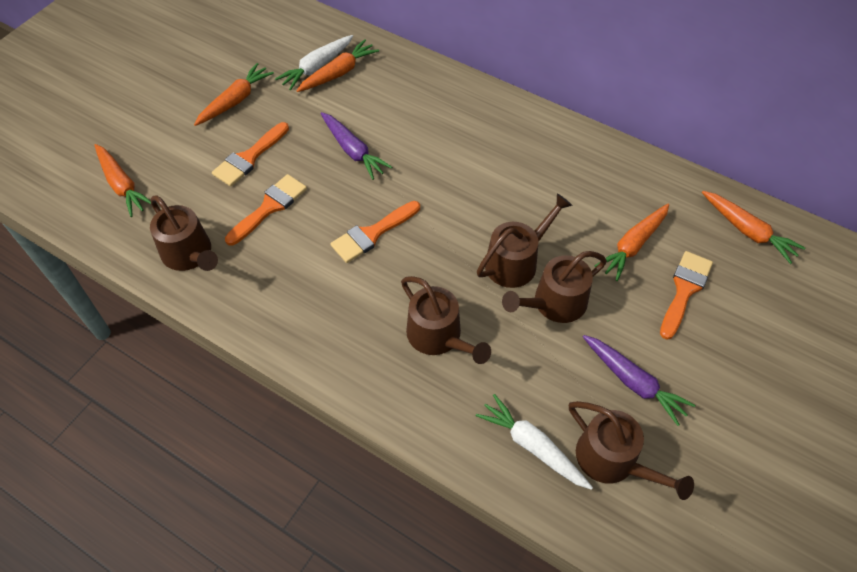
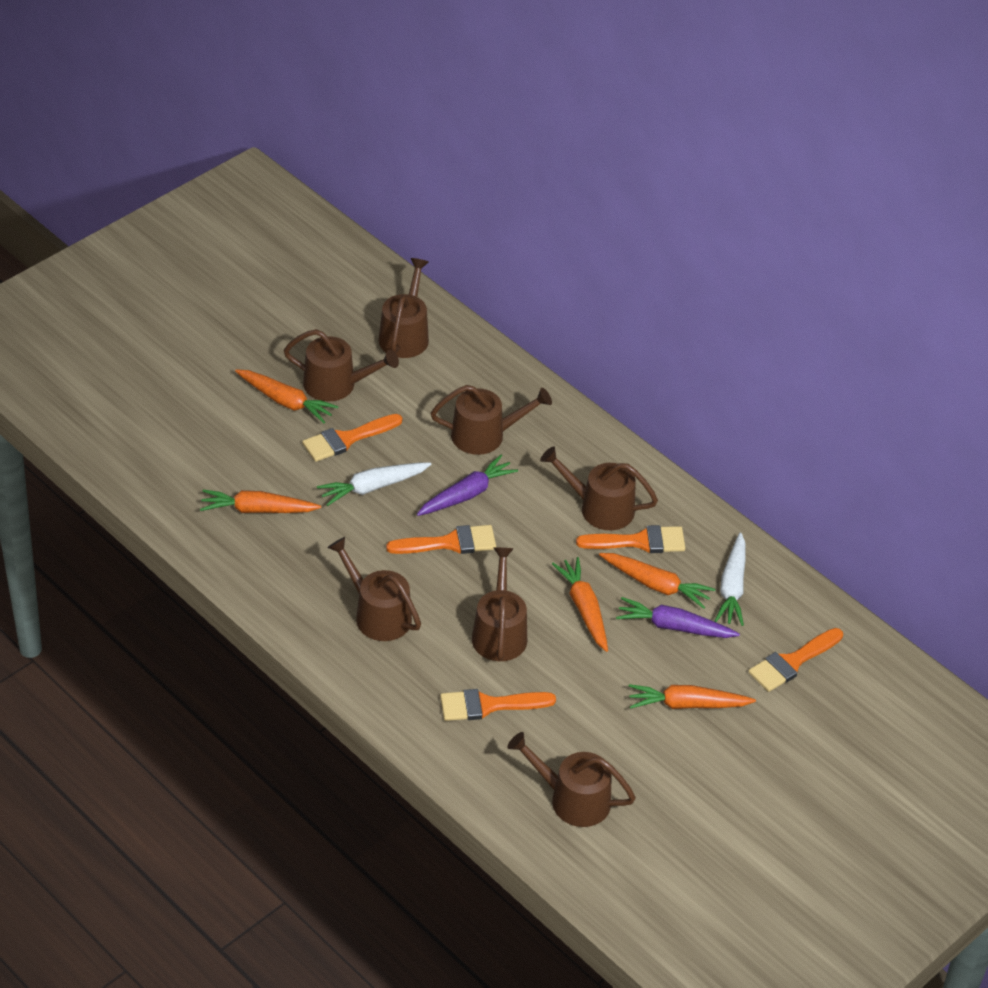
brown watering can: 5 -> 7
orange brush: 4 -> 5

